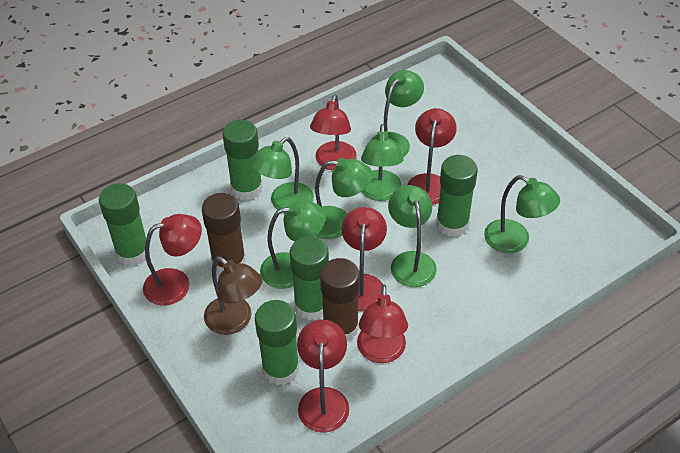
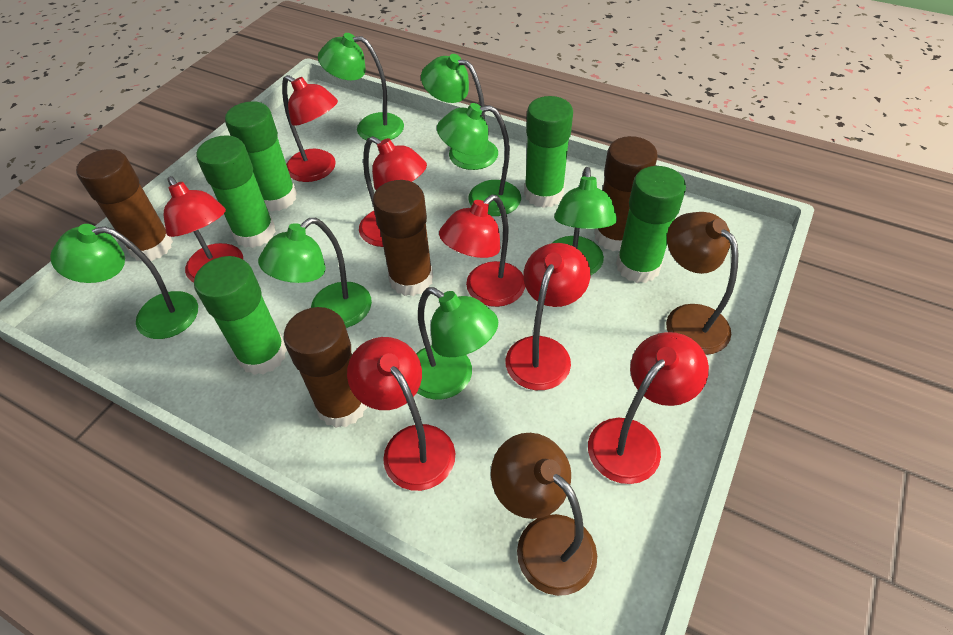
brown glue stick: 2 -> 4
brown lamp: 1 -> 2
red lamp: 6 -> 7

